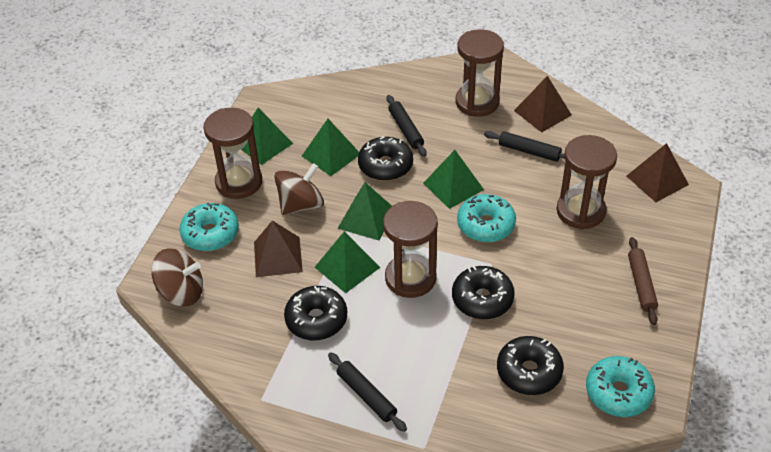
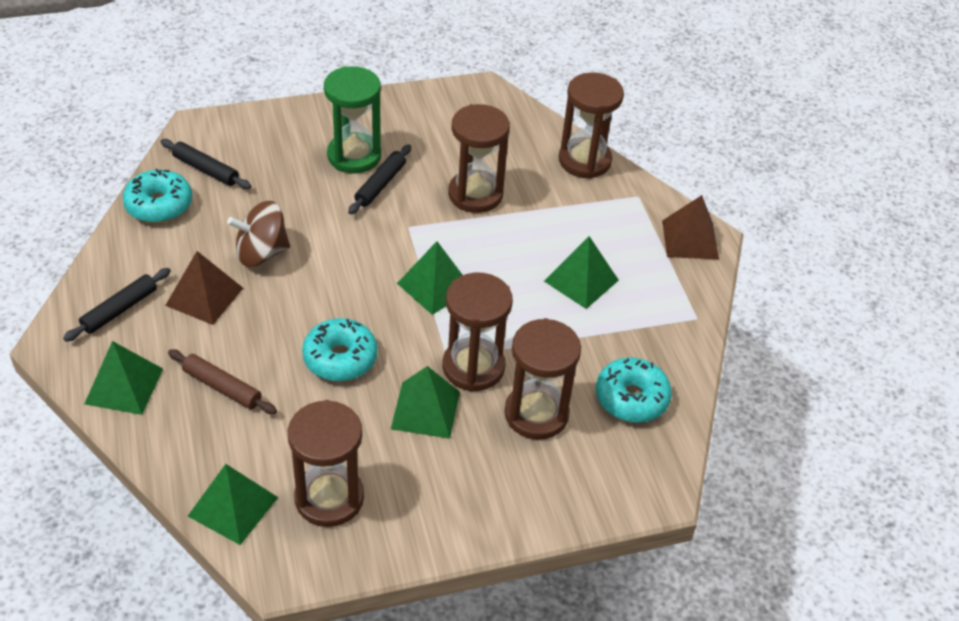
black donut: 4 -> 0
brown hourglass: 4 -> 5
brown pyramid: 3 -> 2
brown spinning top: 2 -> 1
green hourglass: 0 -> 1

